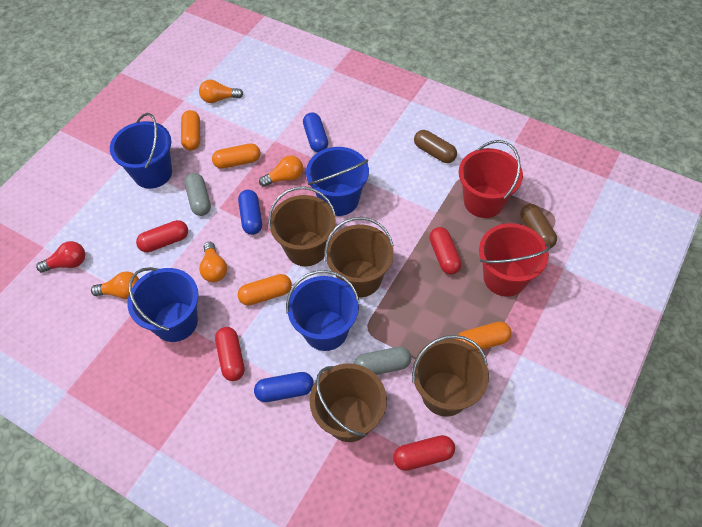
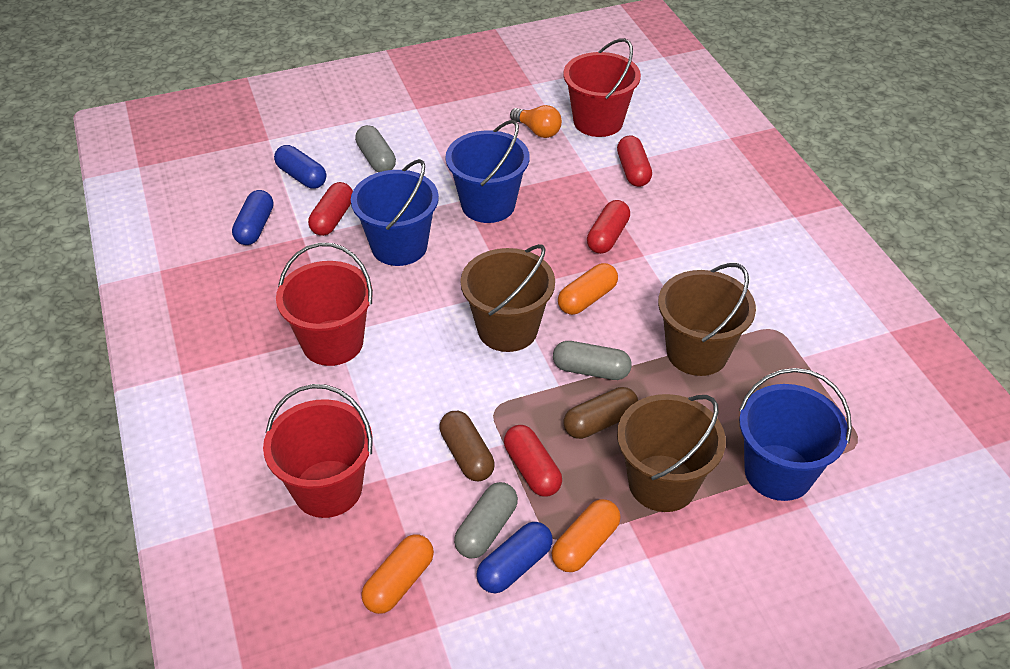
blue bucket: 4 -> 3
brown bucket: 4 -> 3
grey capsule: 2 -> 3
orange capsule: 4 -> 3
orange light bulb: 4 -> 1
red bucket: 2 -> 3
red light bulb: 1 -> 0

